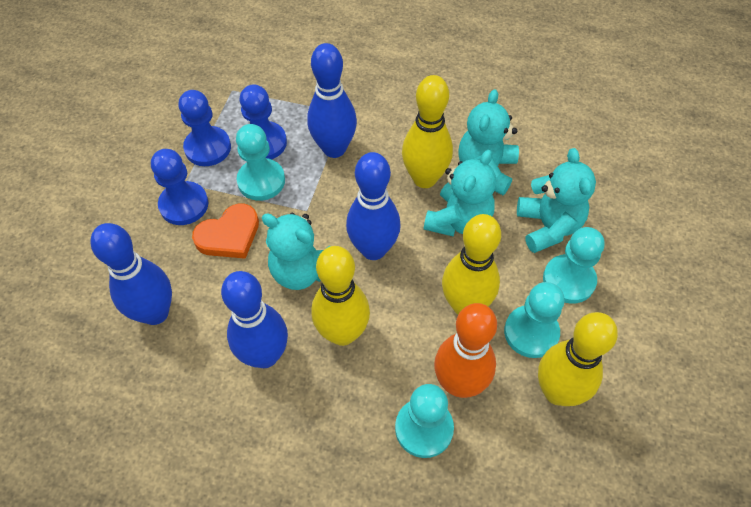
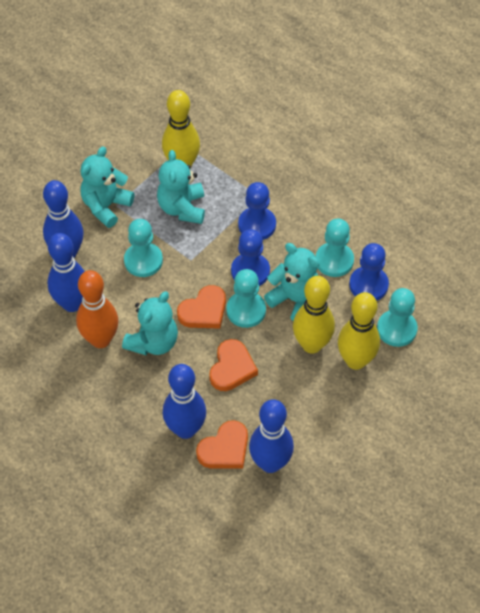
orange heart: 1 -> 3
yellow bowling pin: 4 -> 3

